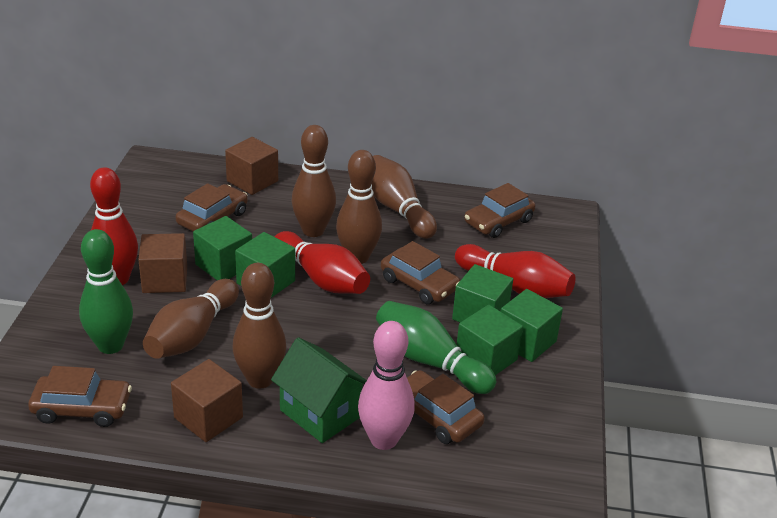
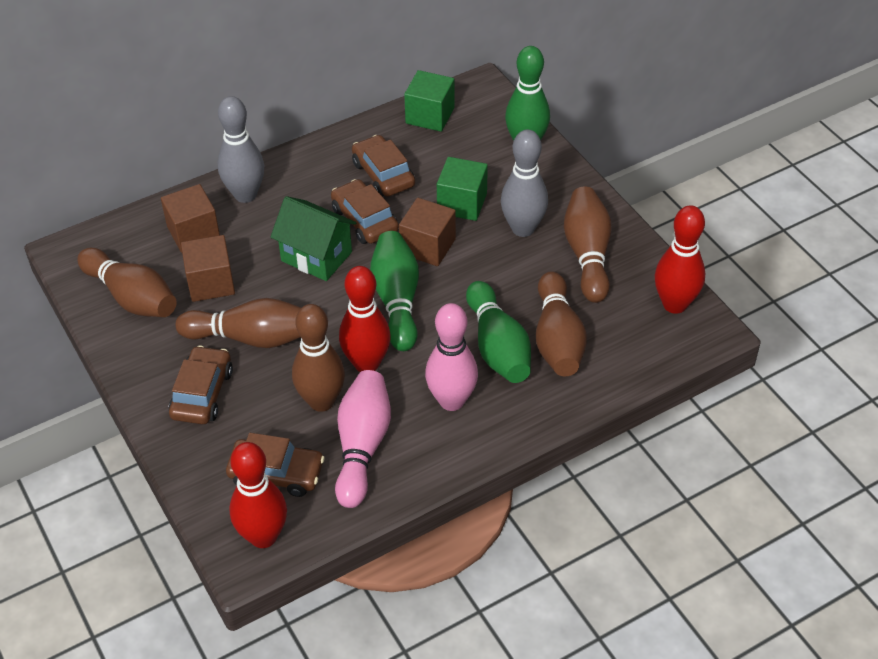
brown car: 5 -> 4
green bowling pin: 2 -> 3
green cube: 5 -> 2
grey bowling pin: 0 -> 2
pink bowling pin: 1 -> 2

